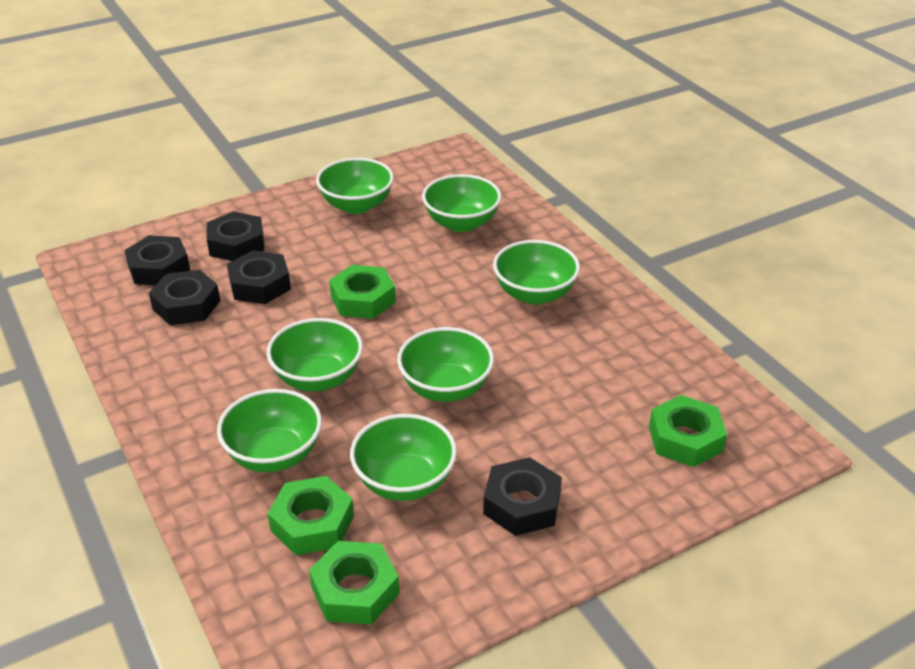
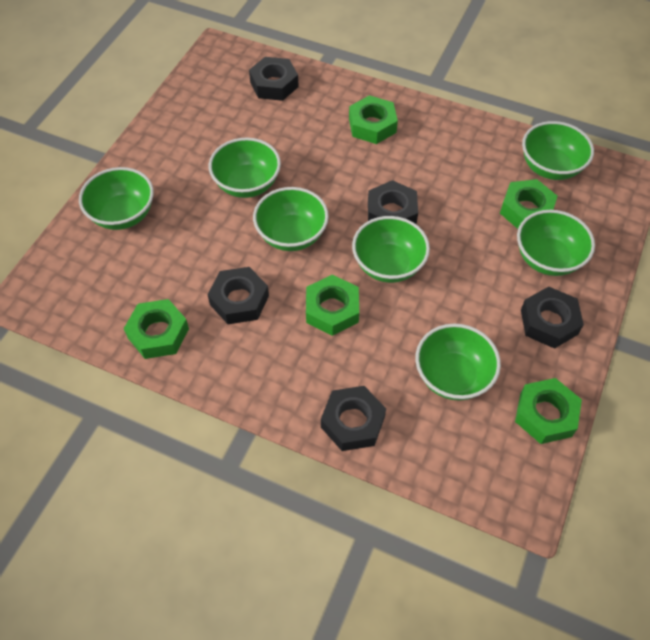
green nut: 4 -> 5

